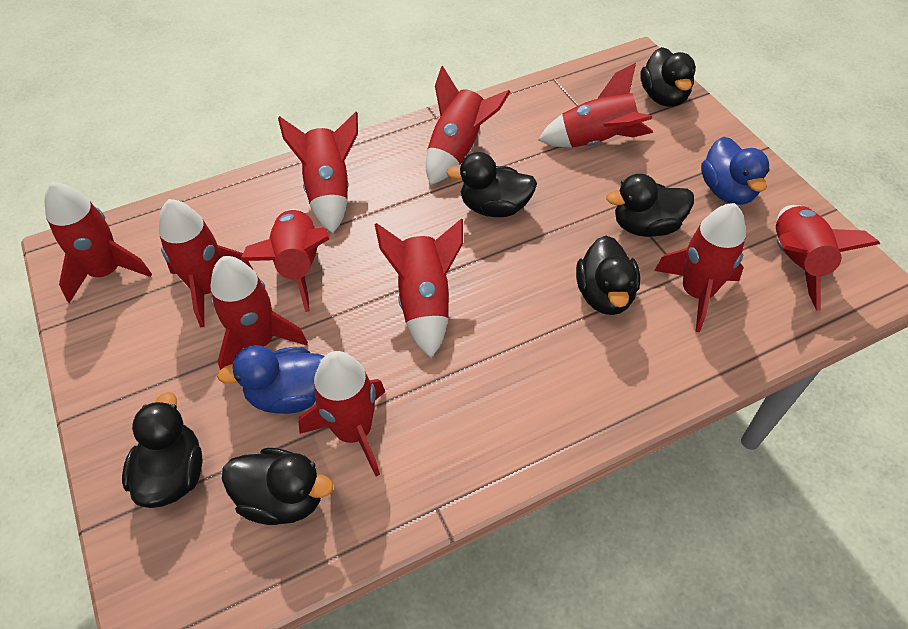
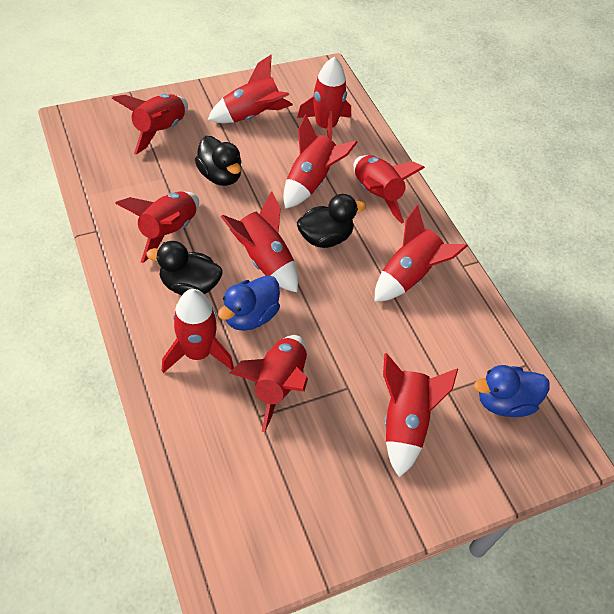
black duck: 6 -> 3

